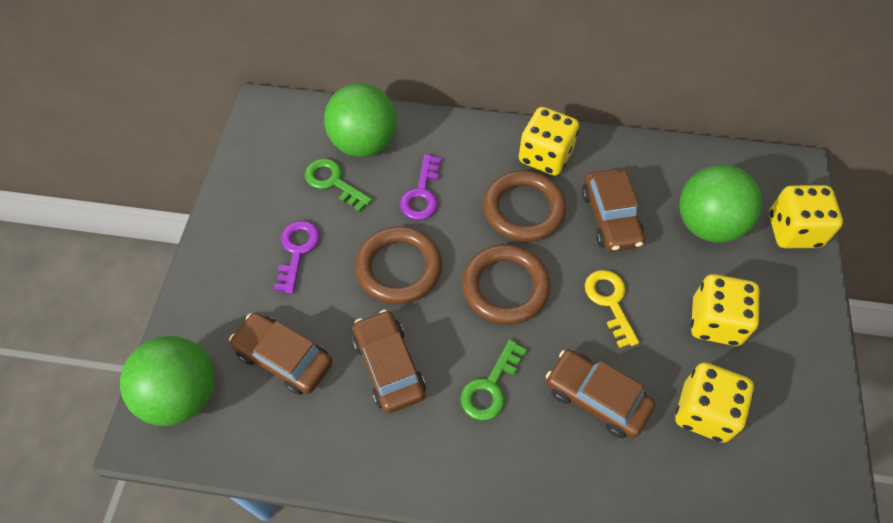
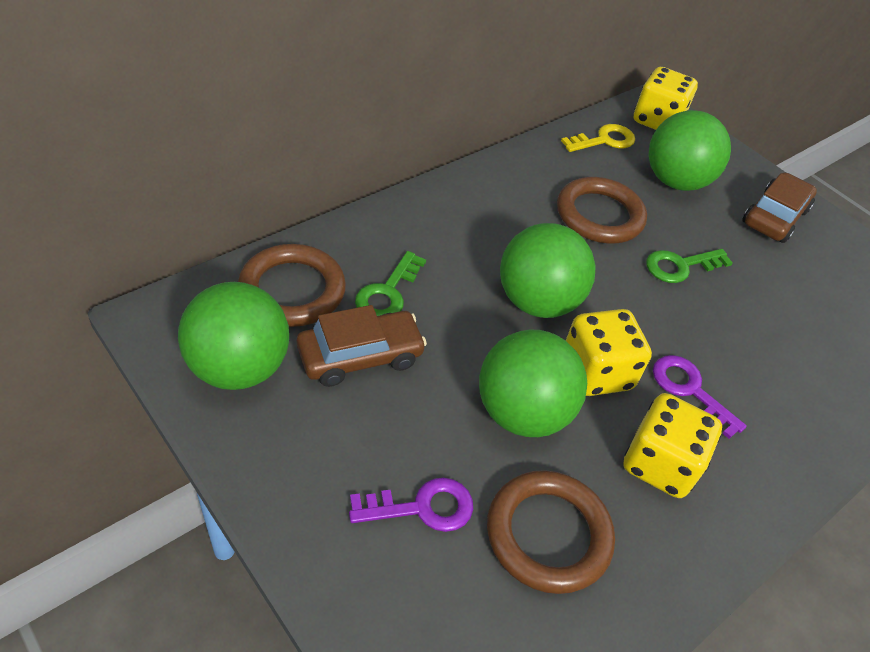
brown car: 4 -> 2
green ball: 3 -> 4
yellow dice: 4 -> 3

